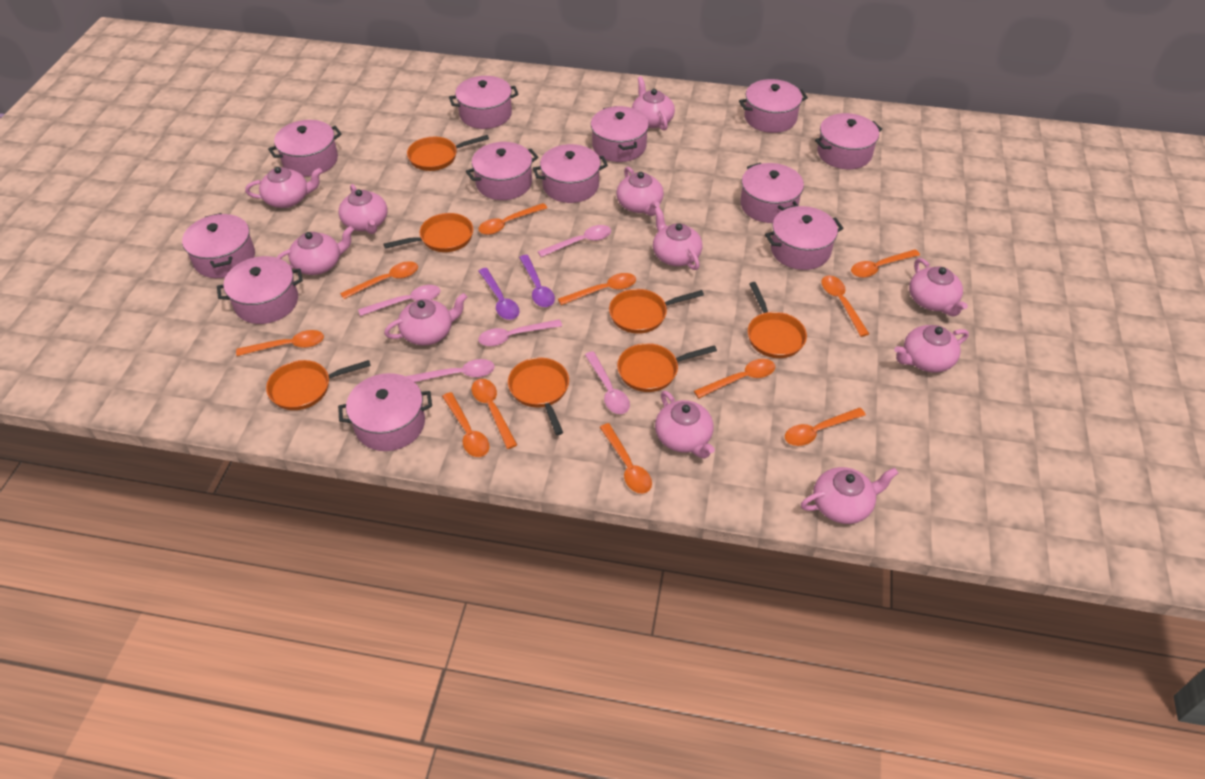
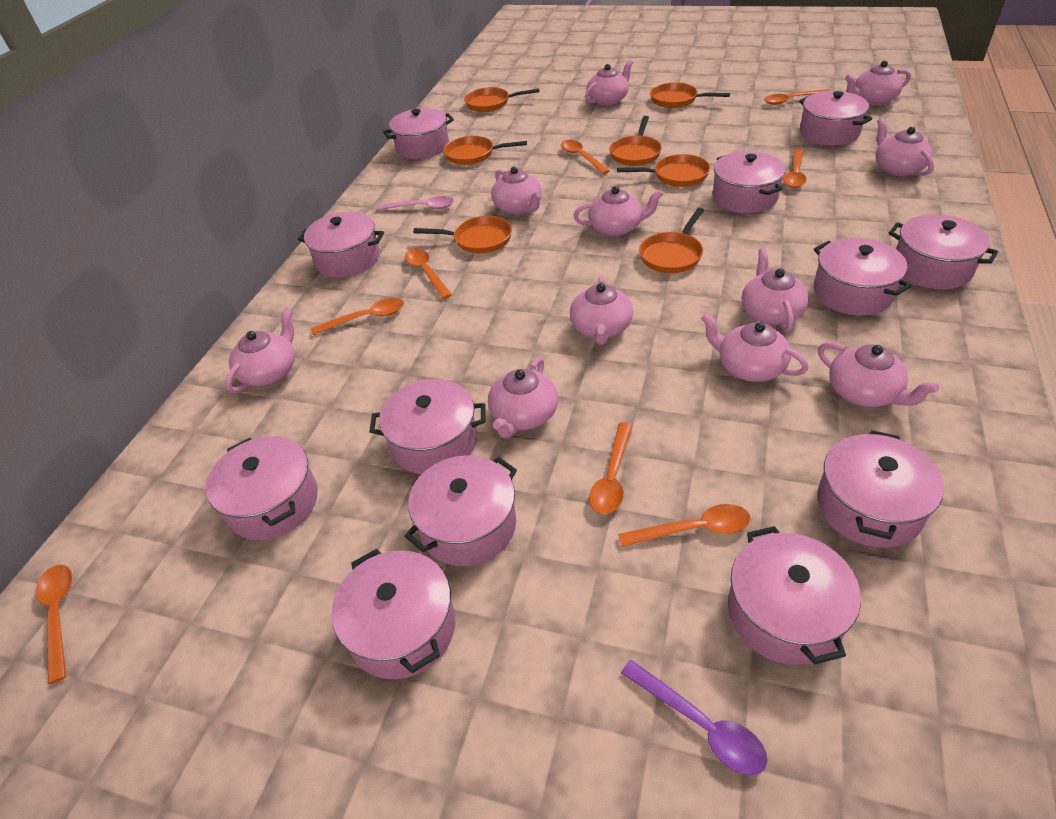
orange spoon: 11 -> 8
pink spoon: 5 -> 1
purple spoon: 2 -> 1

